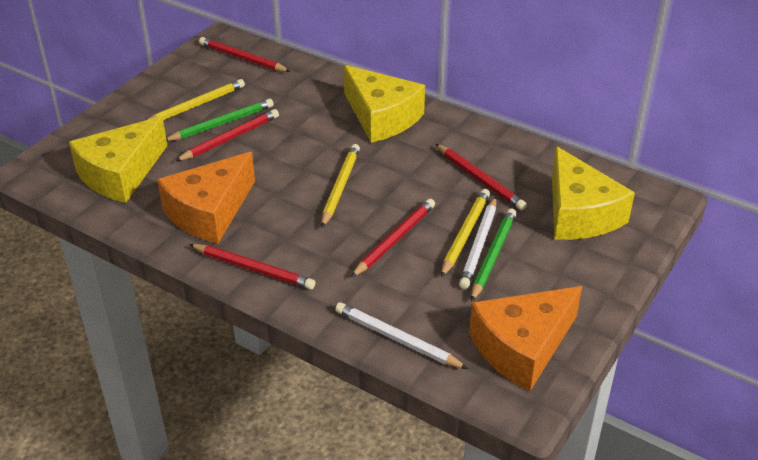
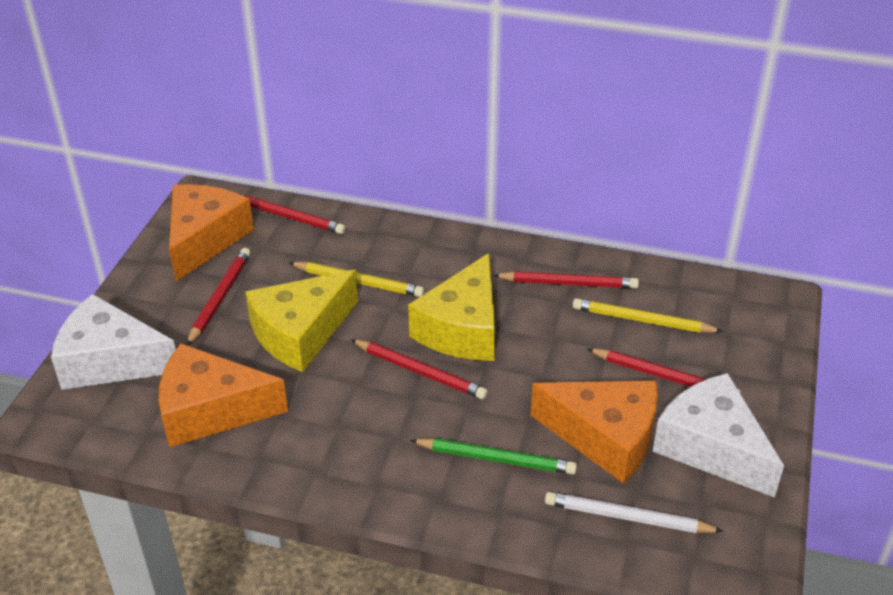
green pencil: 2 -> 1
orange cheese: 2 -> 3
white cheese: 0 -> 2
white pencil: 2 -> 1
yellow cheese: 3 -> 2
yellow pencil: 3 -> 2

